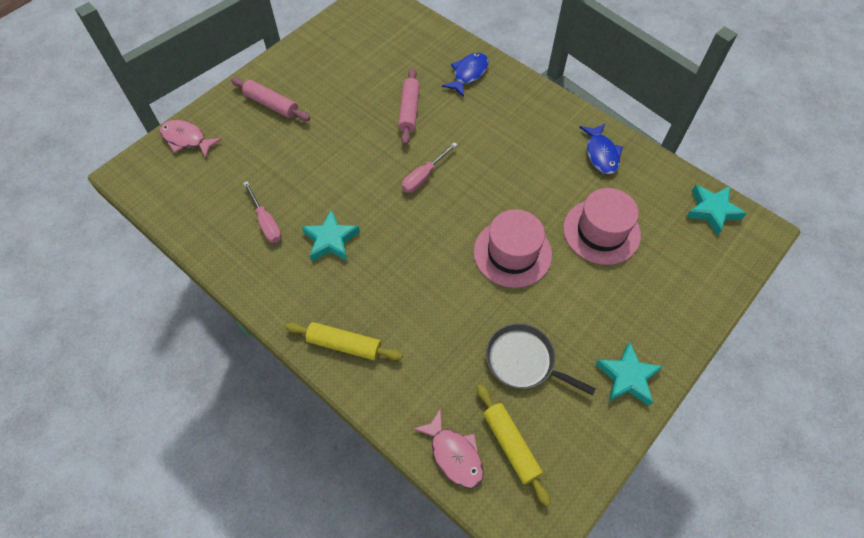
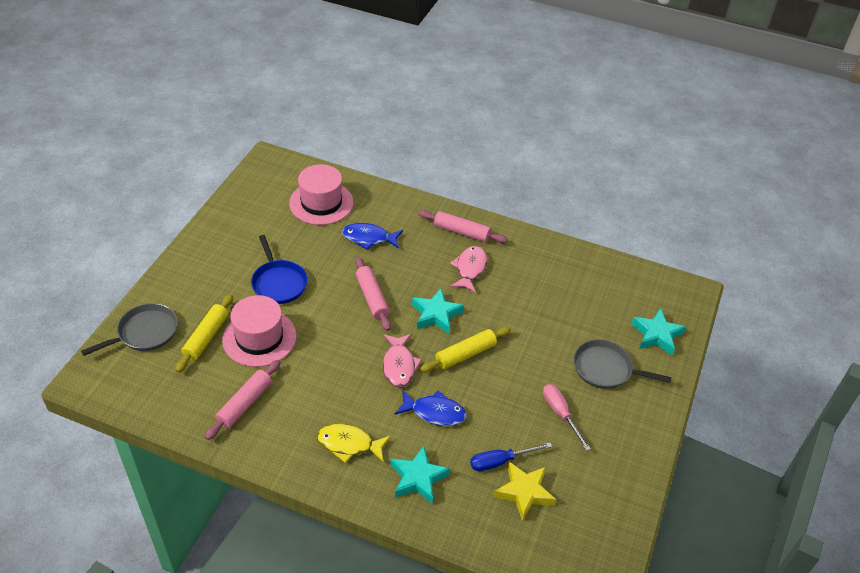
blue pan: 0 -> 1
blue screwdriver: 0 -> 1
grey pan: 1 -> 2
pink rolling pin: 2 -> 3
pink screwdriver: 2 -> 1
yellow fish: 0 -> 1
yellow star: 0 -> 1

